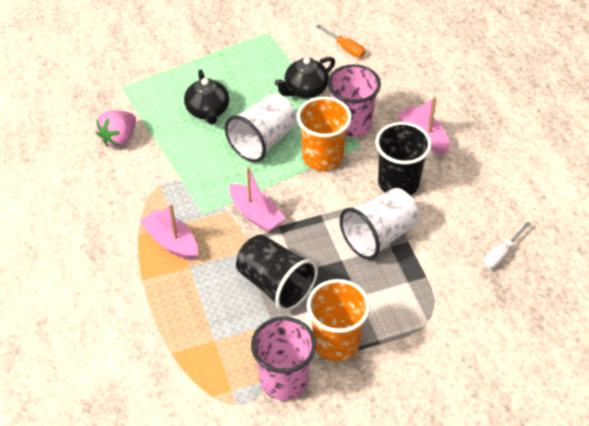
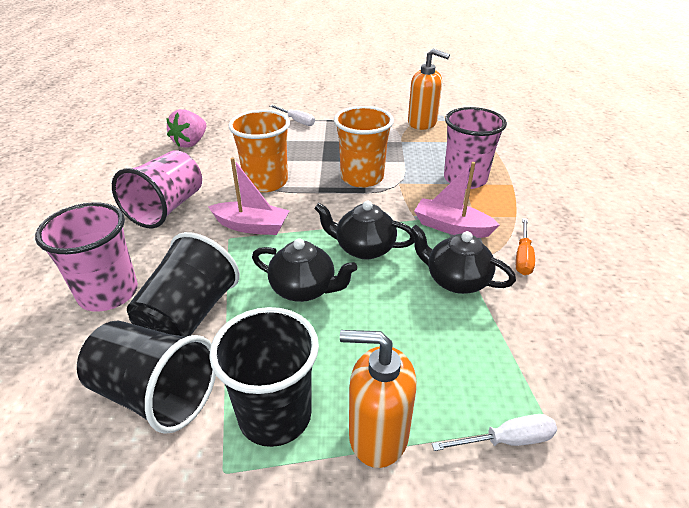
black cup: 2 -> 3
black teapot: 2 -> 3
orange soap dispenser: 0 -> 2
pink boat: 3 -> 2
pink cup: 2 -> 3
white cup: 2 -> 0
white screwdriver: 1 -> 2

